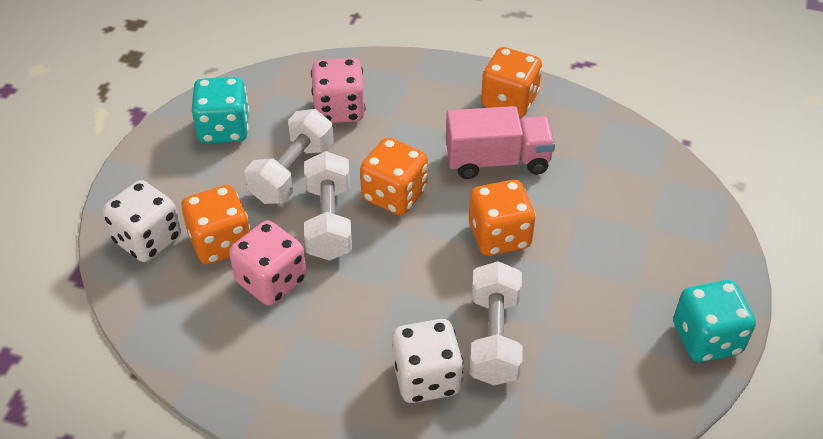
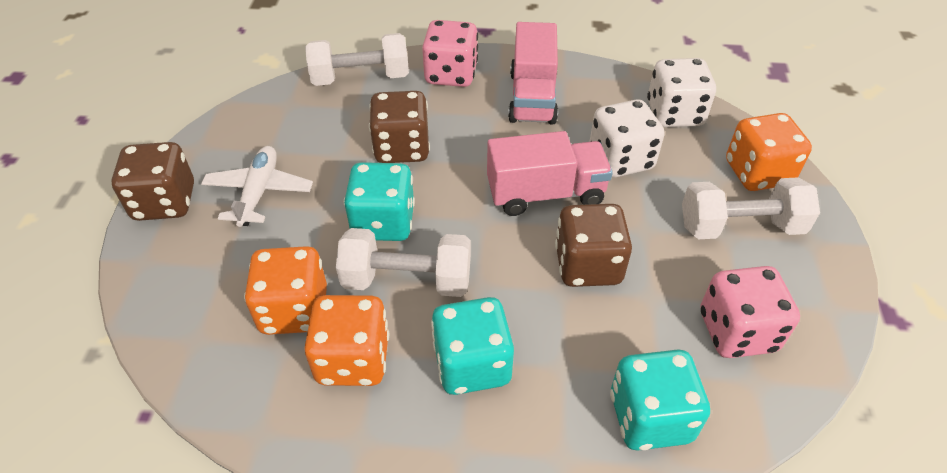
brown dice: 0 -> 3
orange dice: 4 -> 3
pink truck: 1 -> 2
turquoise dice: 2 -> 3
white plane: 0 -> 1

